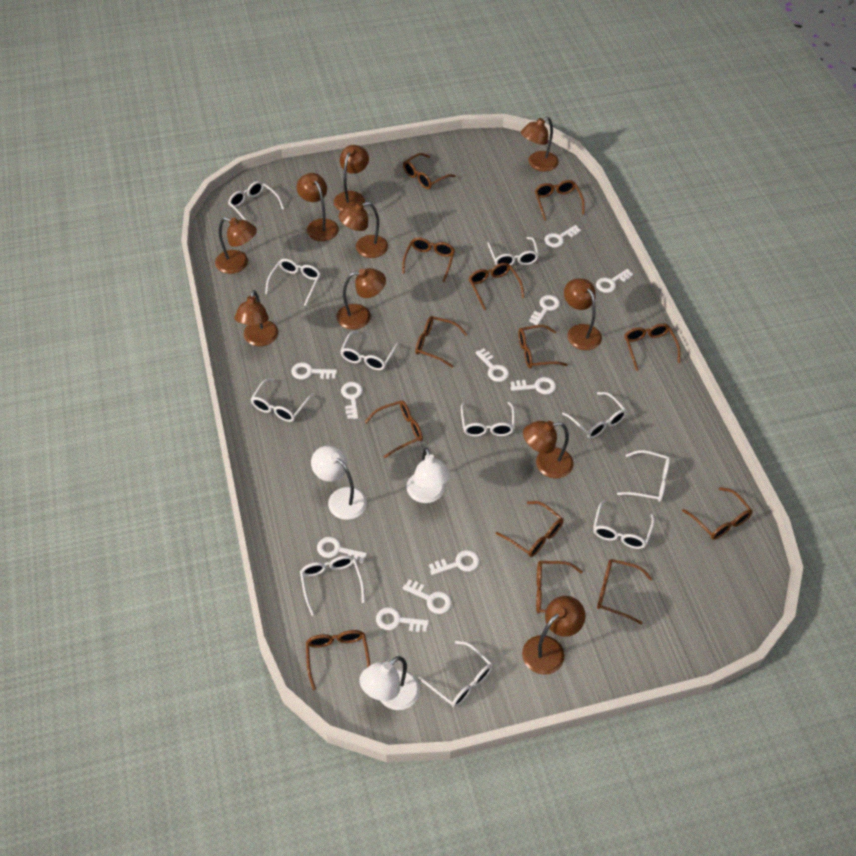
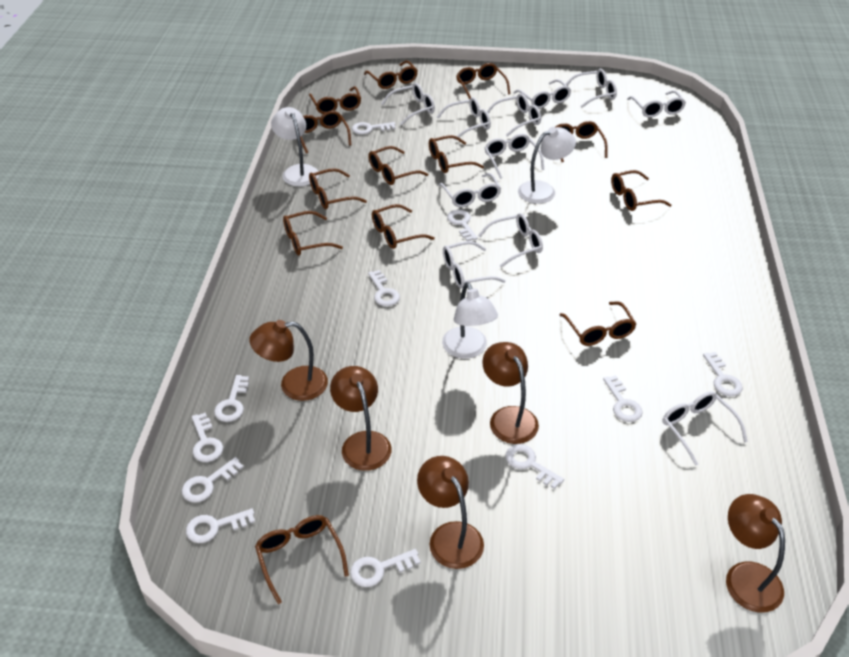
brown lamp: 10 -> 5

